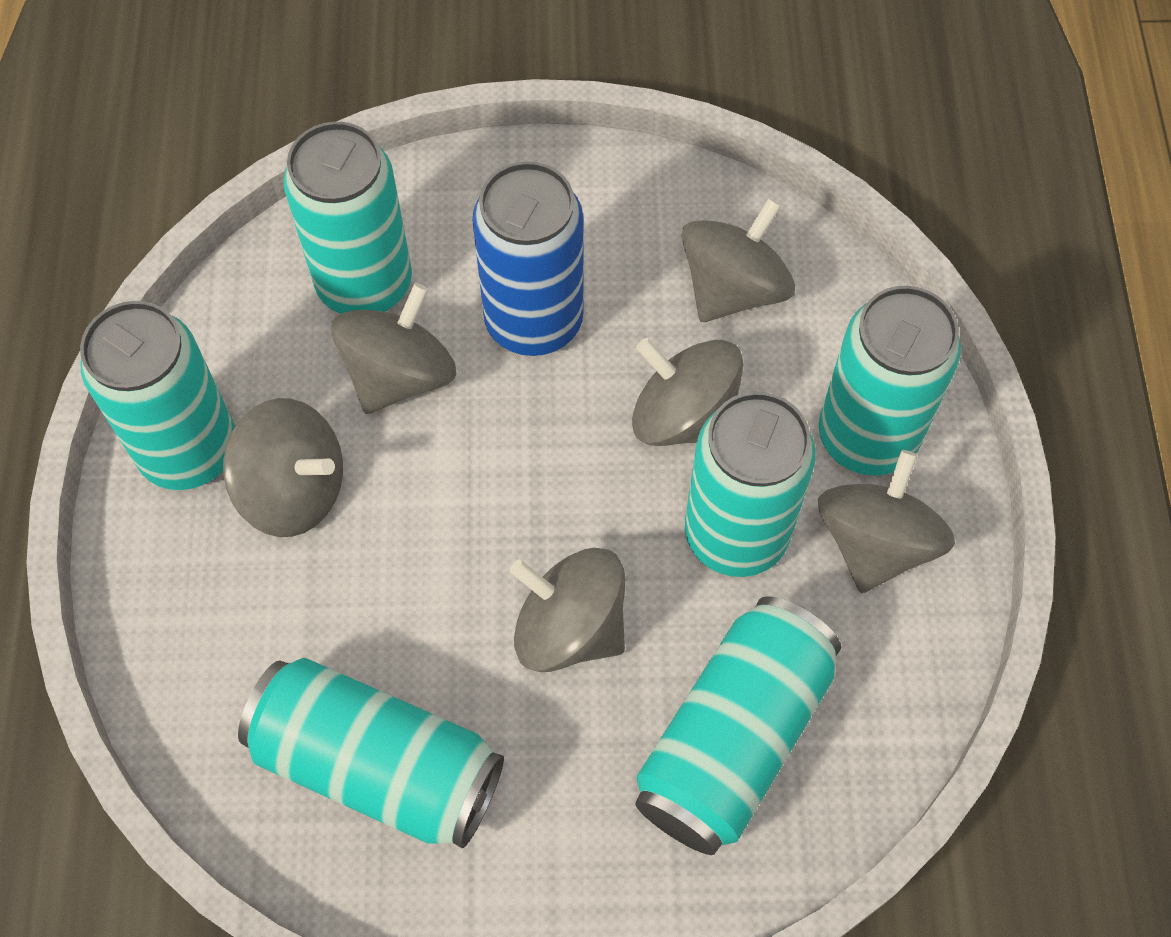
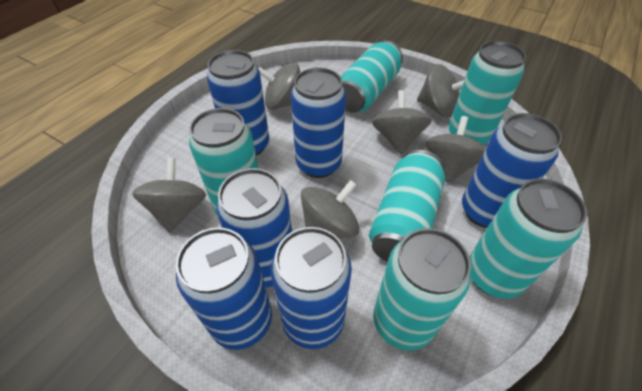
blue can: 1 -> 6

